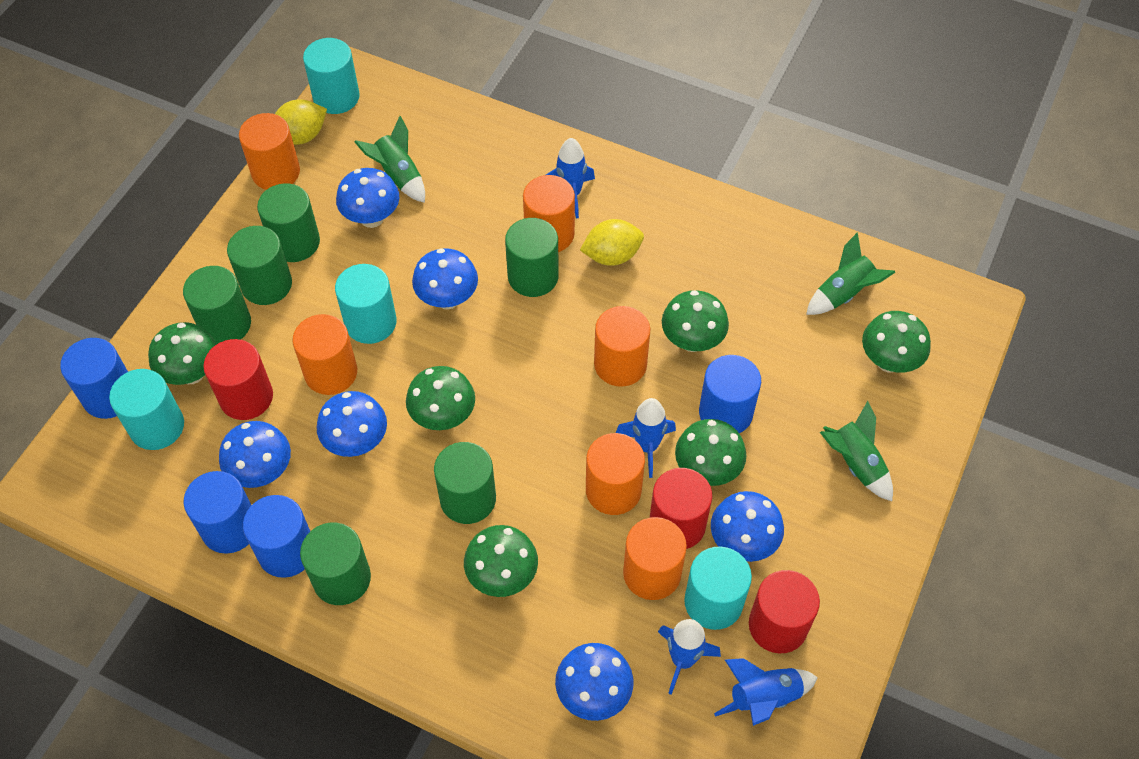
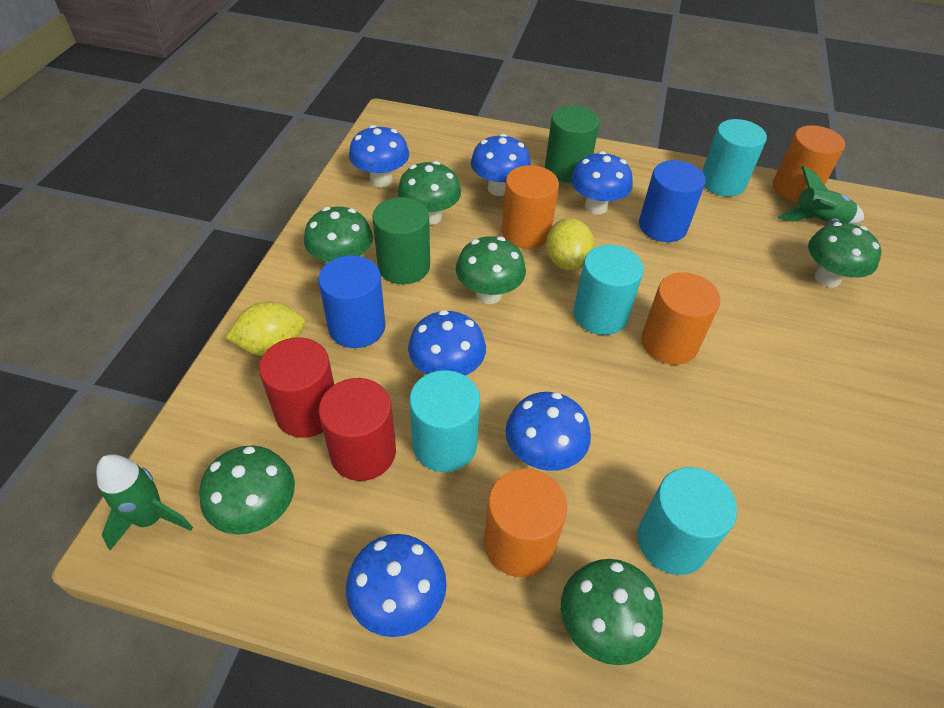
blue cylinder: 4 -> 2
blue rocket: 4 -> 0
green cylinder: 6 -> 2
green rocket: 3 -> 2
orange cylinder: 6 -> 4
red cylinder: 3 -> 2

